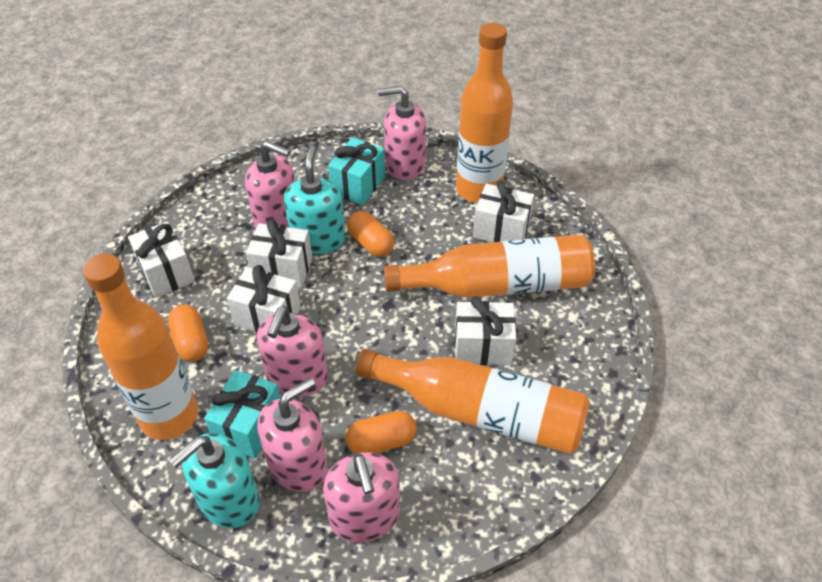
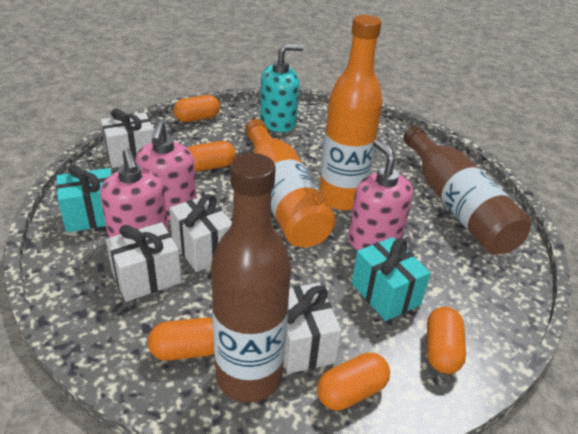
brown bottle: 0 -> 2
orange bottle: 4 -> 2
orange capsule: 3 -> 5
pink soap dispenser: 5 -> 3
turquoise soap dispenser: 2 -> 1
white gift: 5 -> 4

